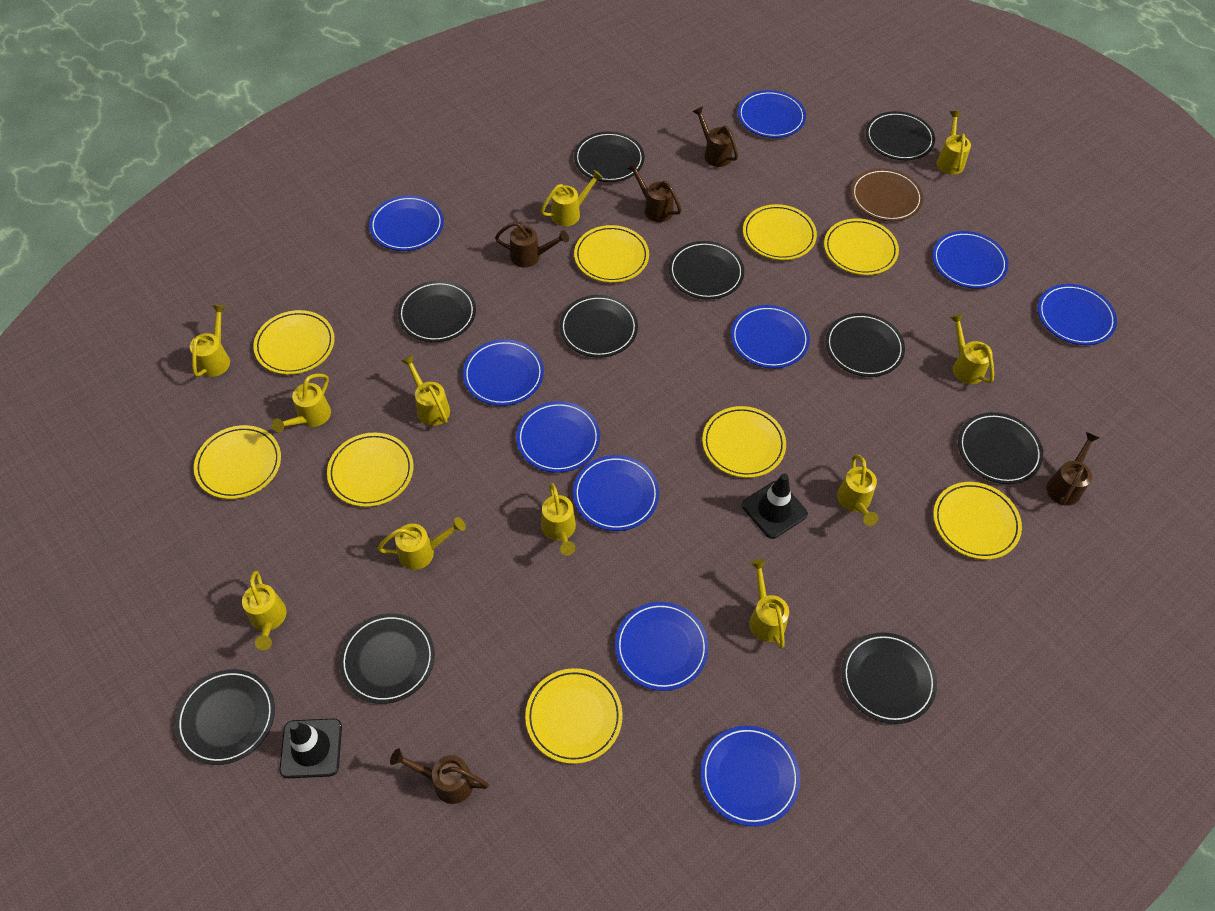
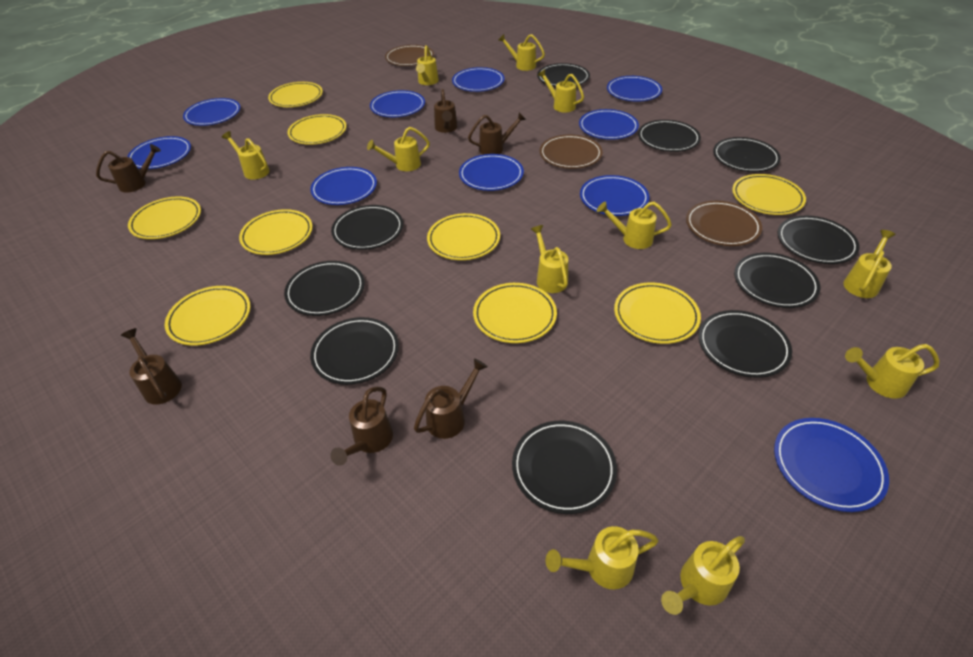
black traffic cone: 2 -> 0
brown plate: 1 -> 3
brown watering can: 5 -> 6

